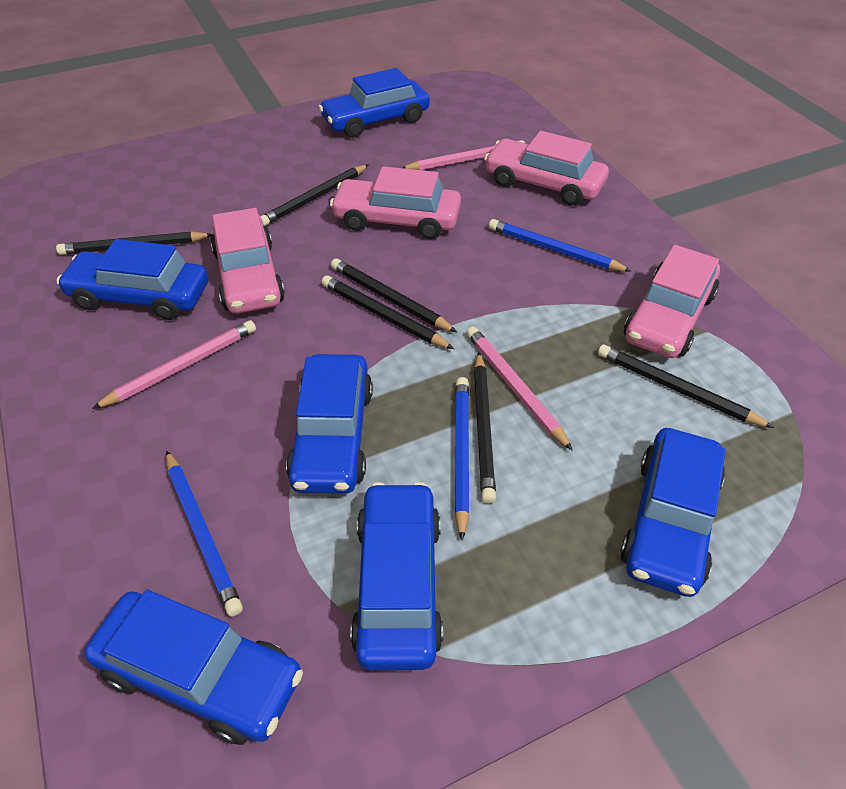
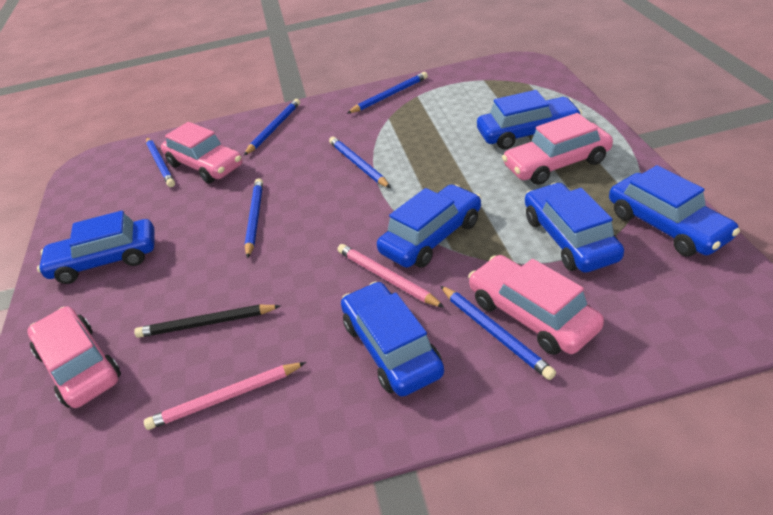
black pencil: 6 -> 1
blue pencil: 3 -> 6
pink pencil: 3 -> 2

